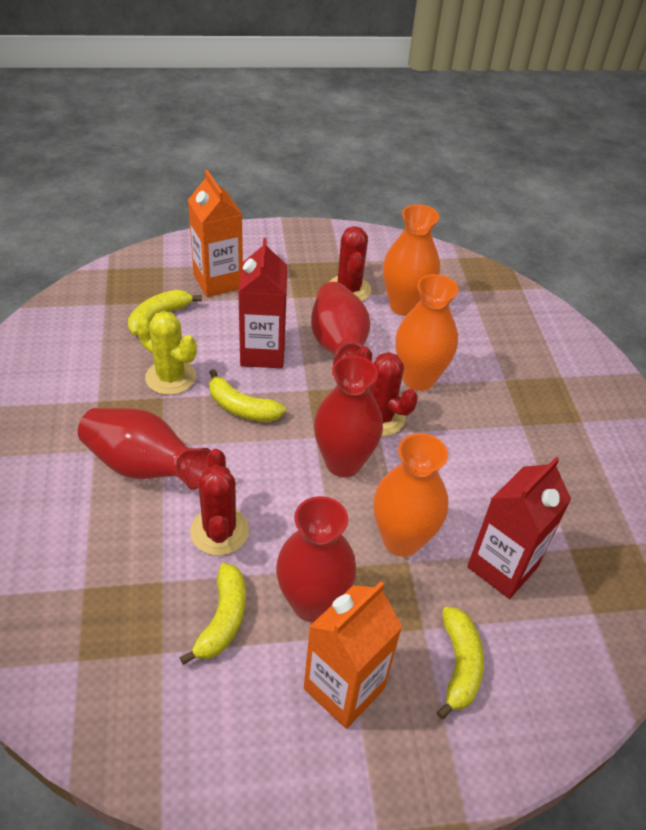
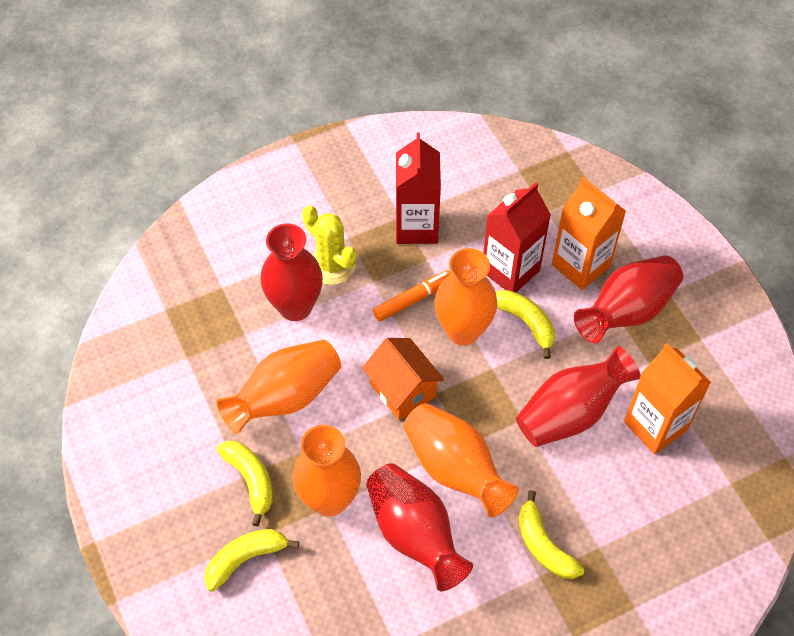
orange house: 0 -> 1
orange marker: 0 -> 1
orange vase: 3 -> 4
red cactus: 3 -> 0

